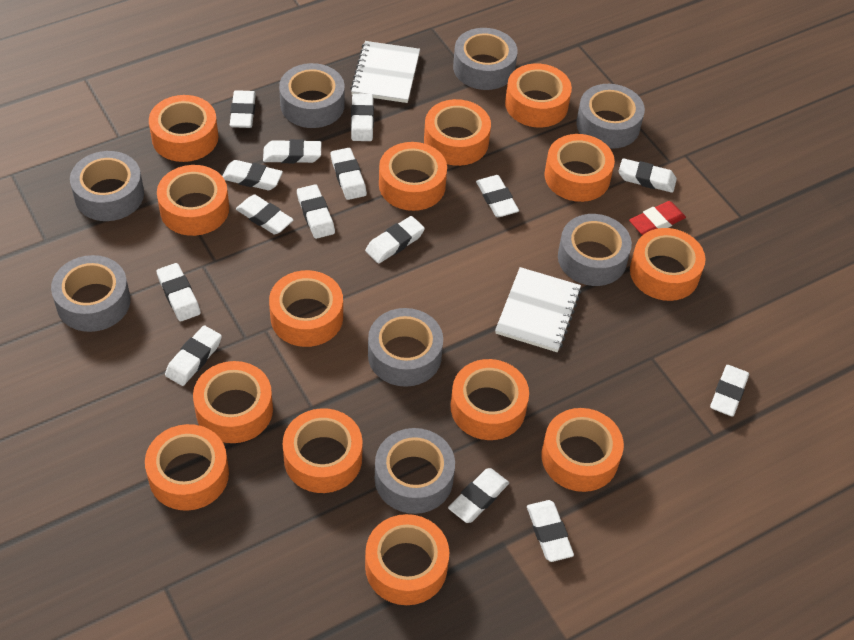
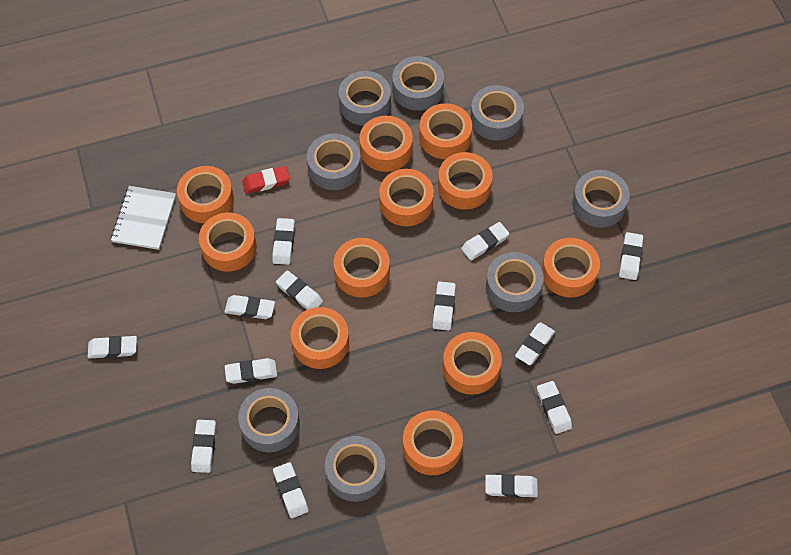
orange tape: 14 -> 11
white eraser: 15 -> 13
white notebook: 2 -> 1

